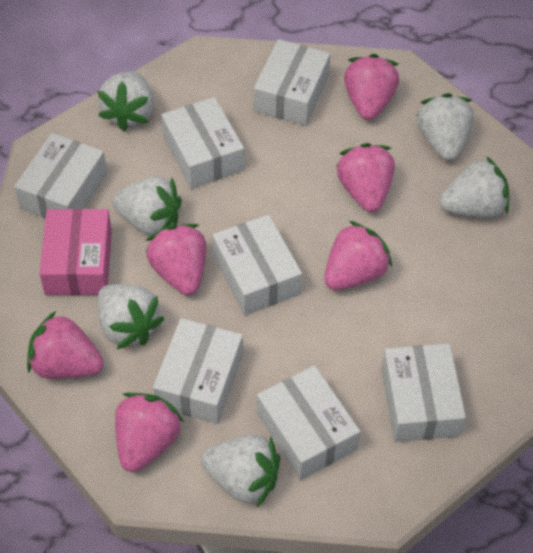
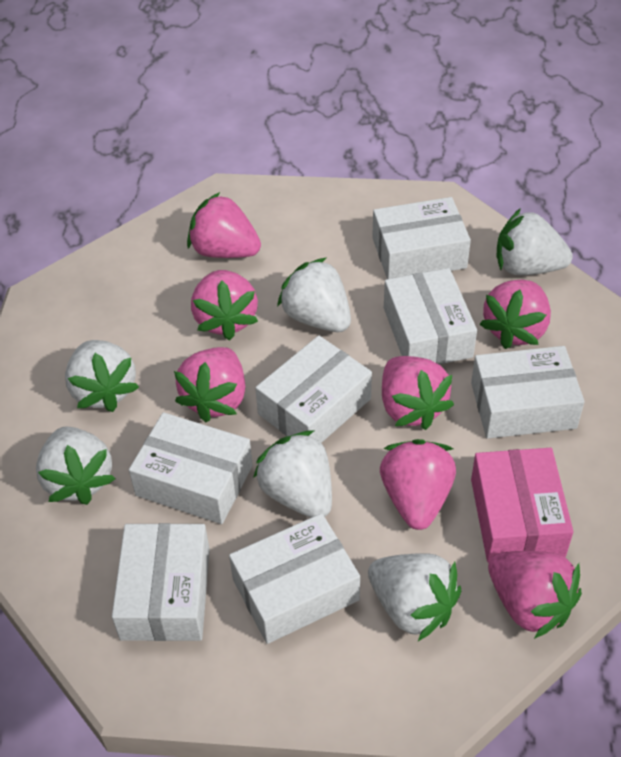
pink strawberry: 6 -> 7

